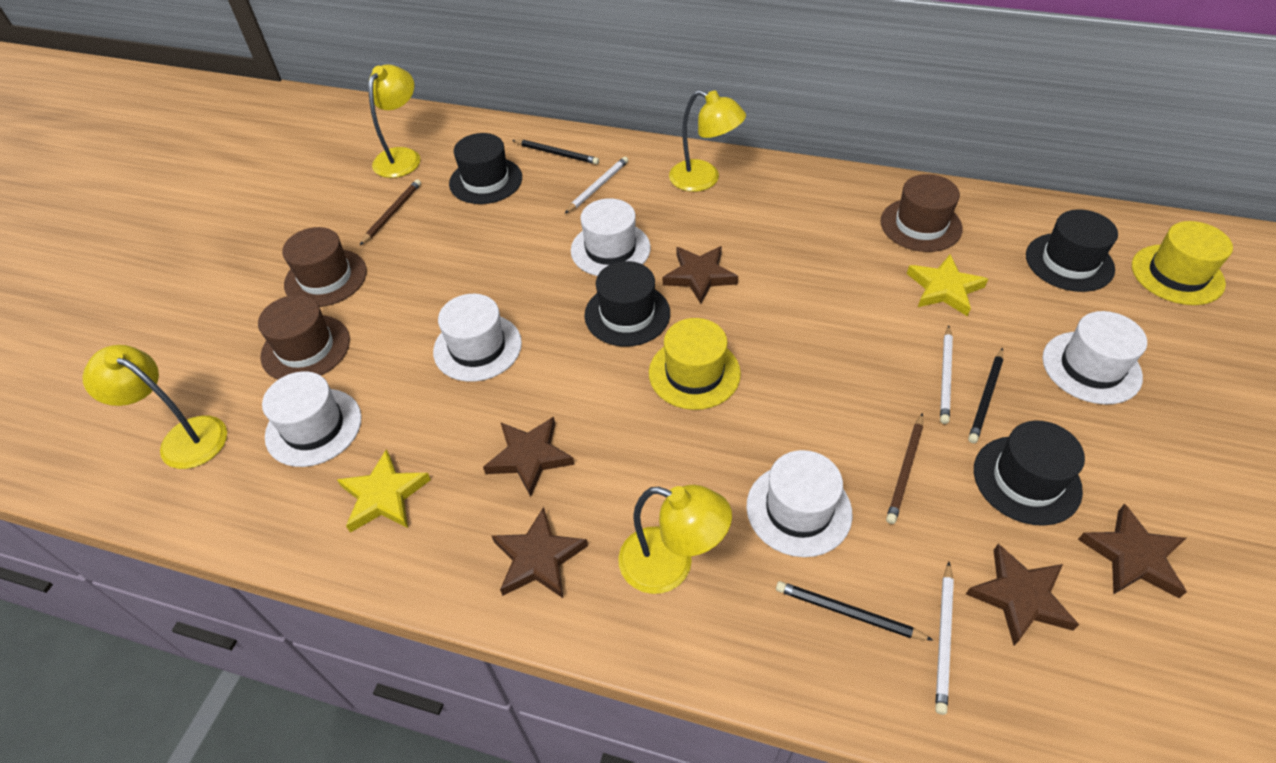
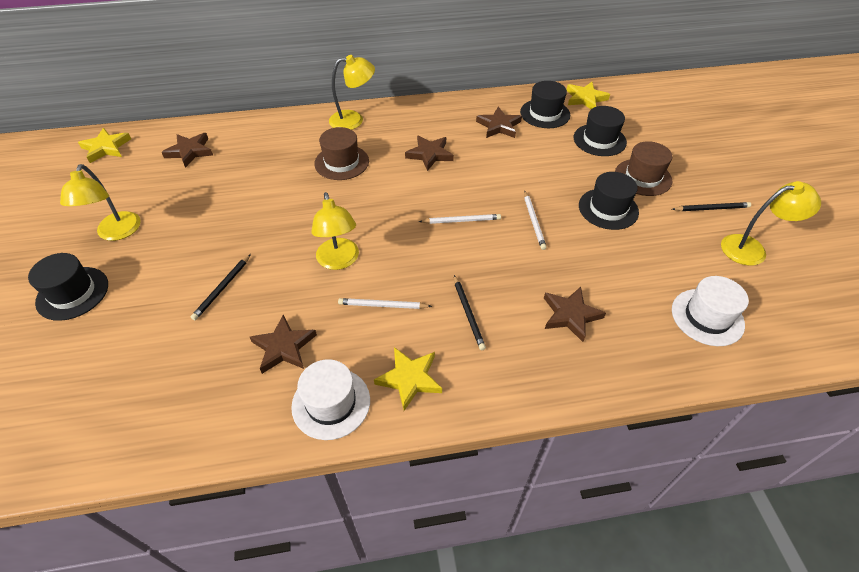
brown hat: 3 -> 2
brown pencil: 2 -> 0
white hat: 5 -> 2
yellow hat: 2 -> 0
yellow star: 2 -> 3

